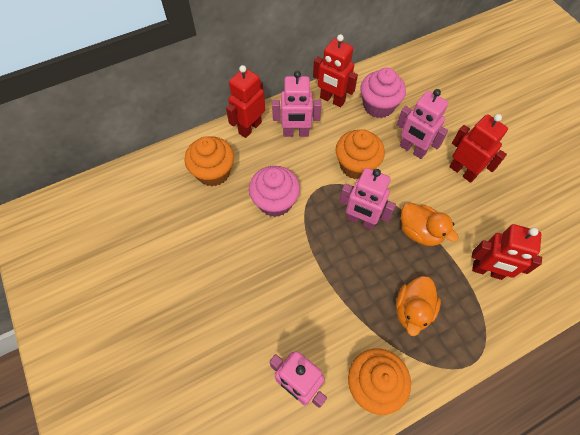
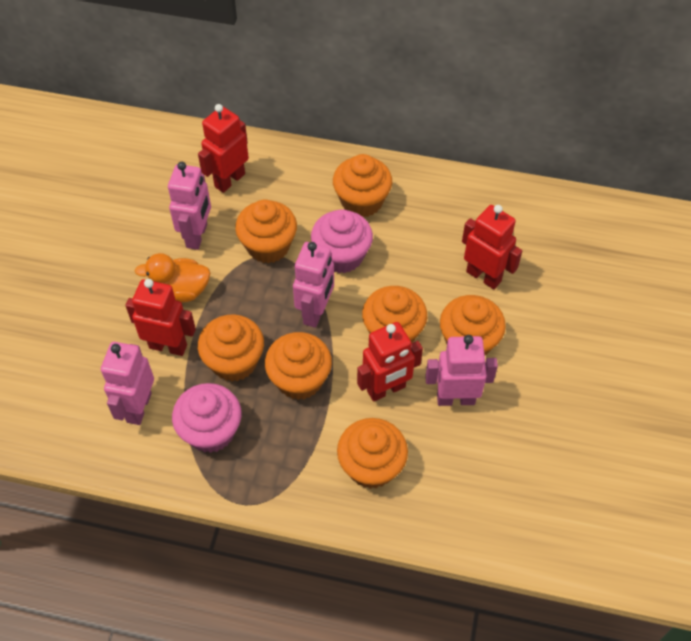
orange cupcake: 3 -> 7
orange duck: 2 -> 1

